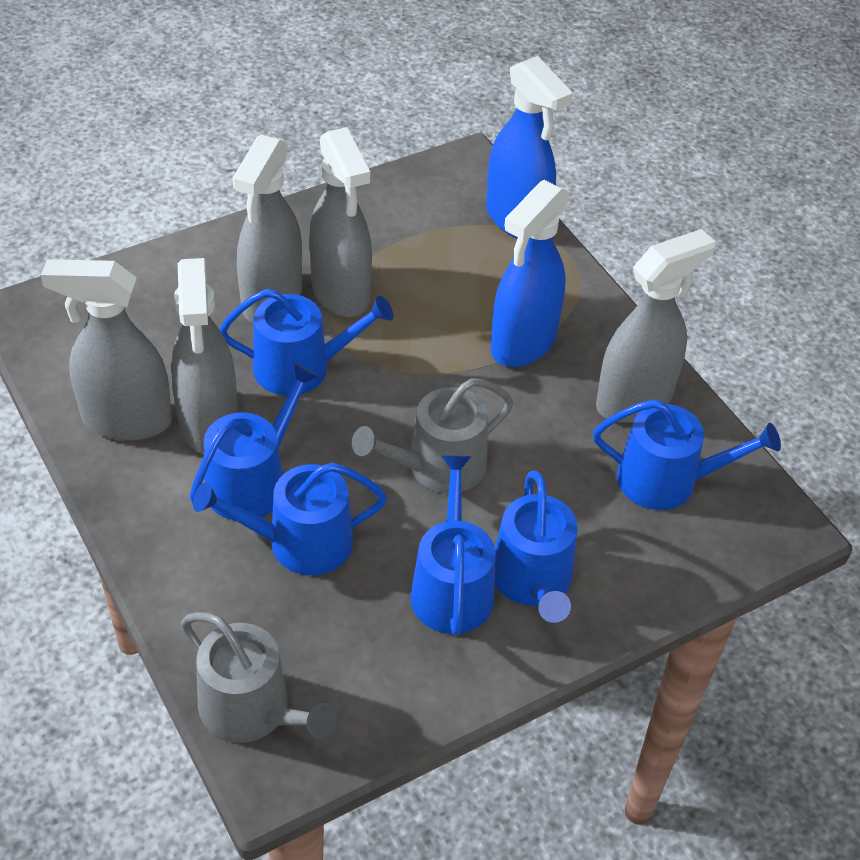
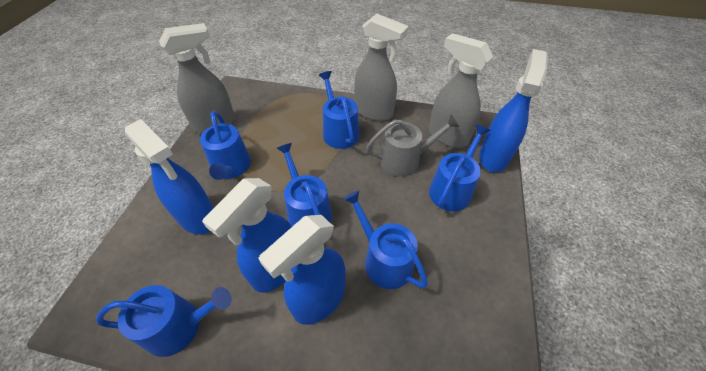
blue spray bottle: 2 -> 4
grey spray bottle: 5 -> 3
grey watering can: 2 -> 1

